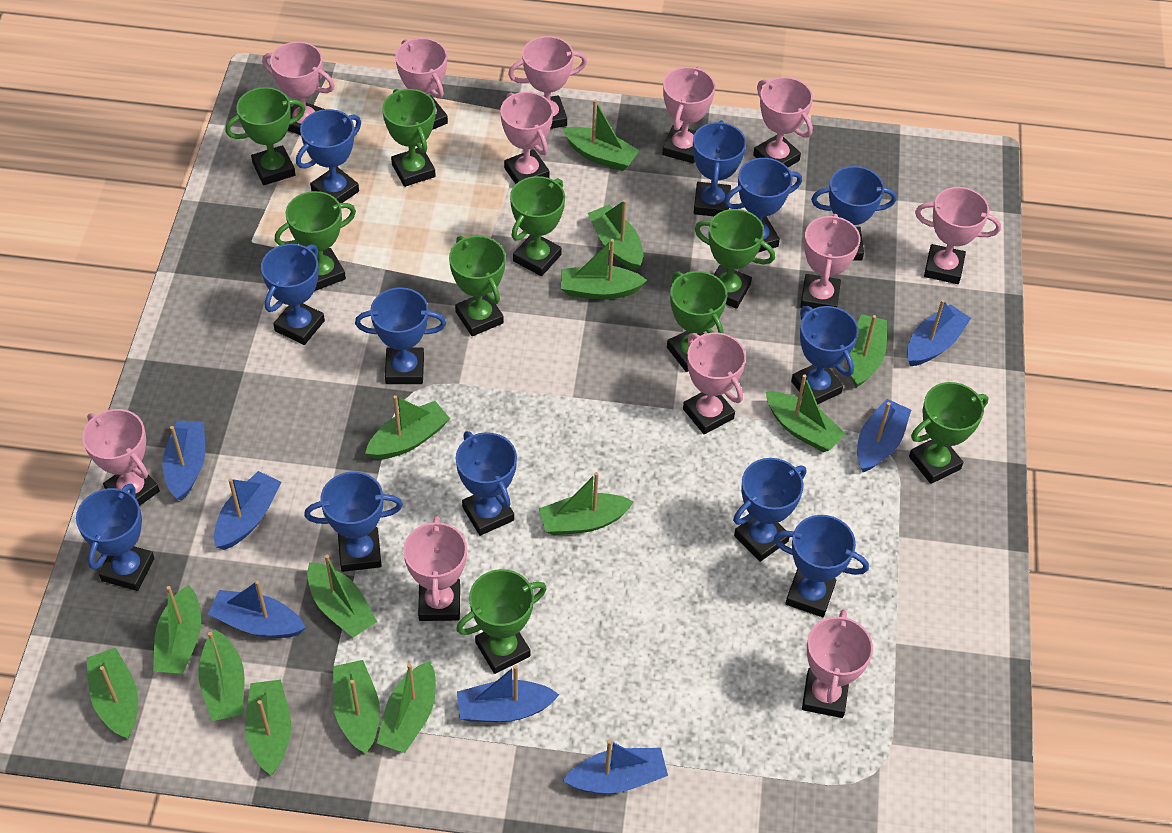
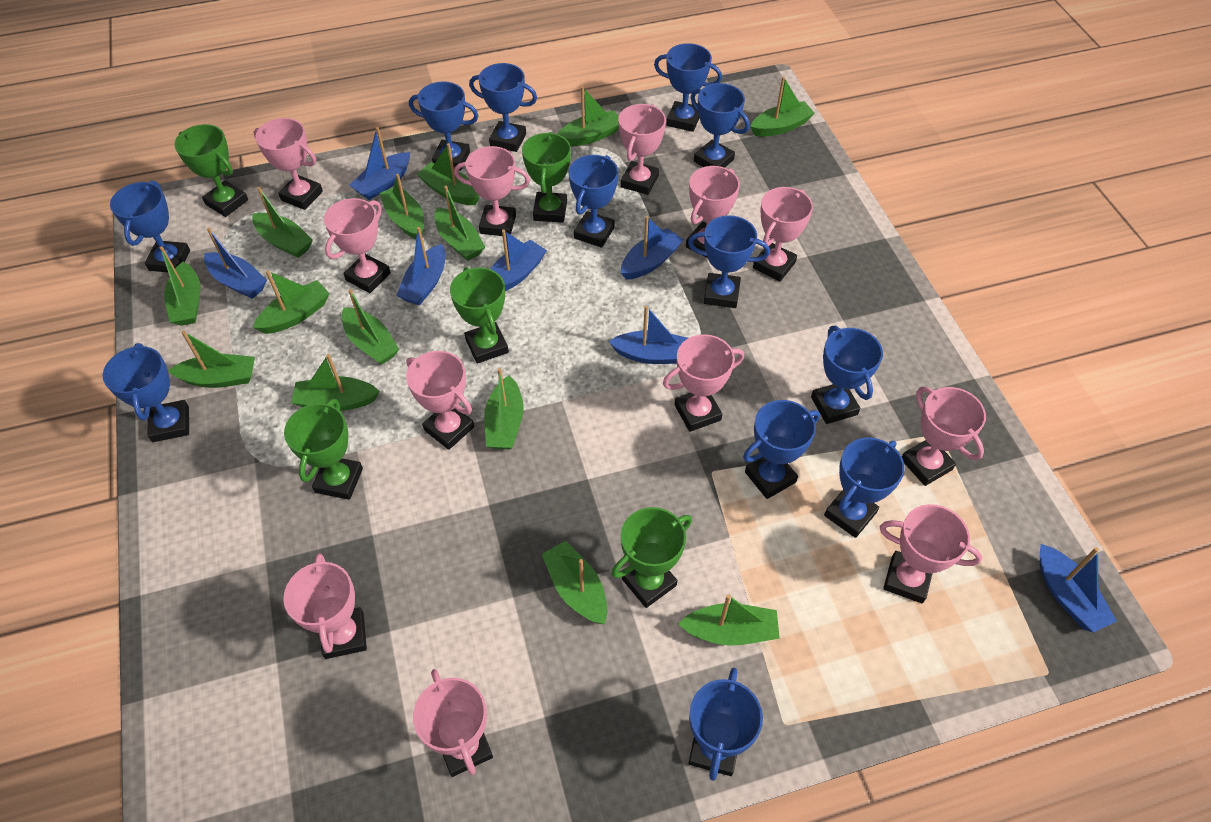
green trophy: 9 -> 5

